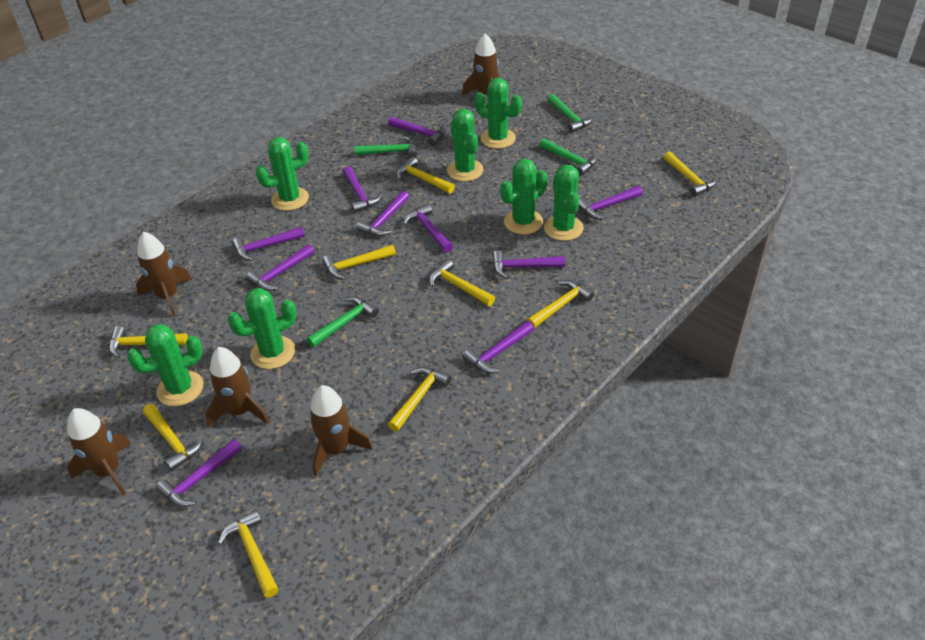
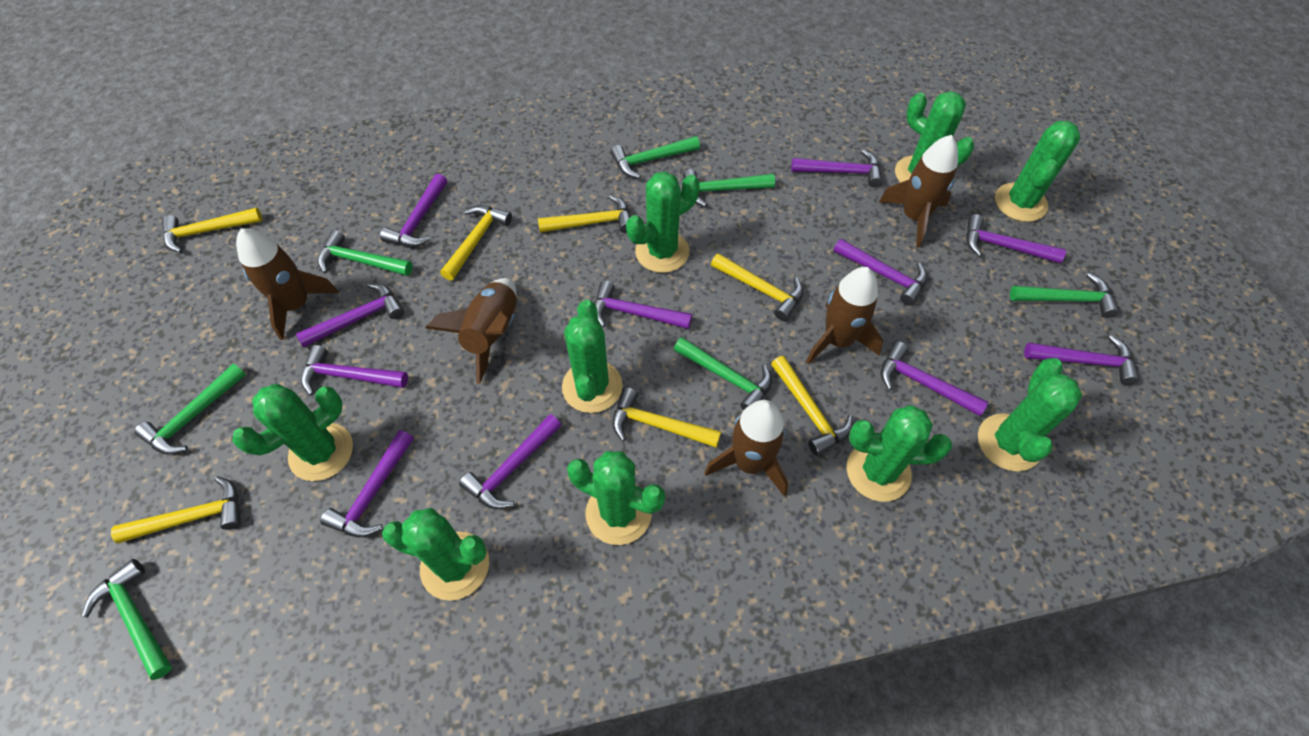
green cactus: 7 -> 9
green hammer: 4 -> 7
purple hammer: 10 -> 11
yellow hammer: 9 -> 7

